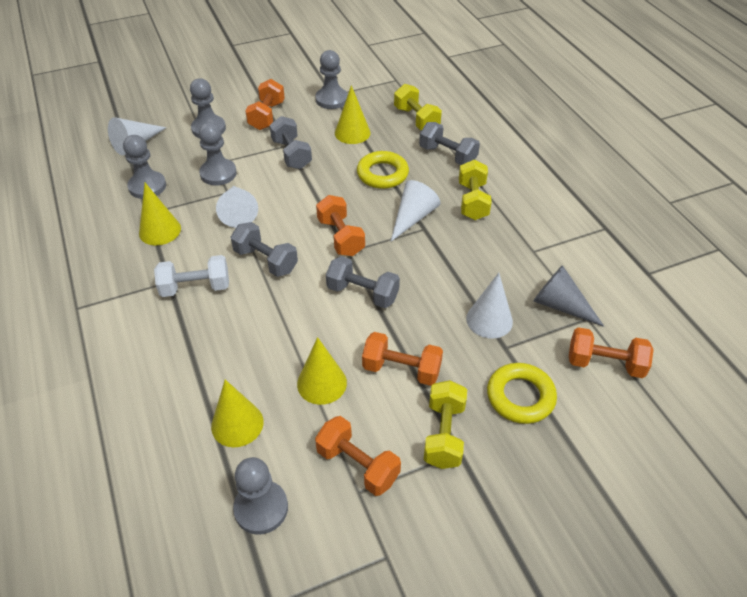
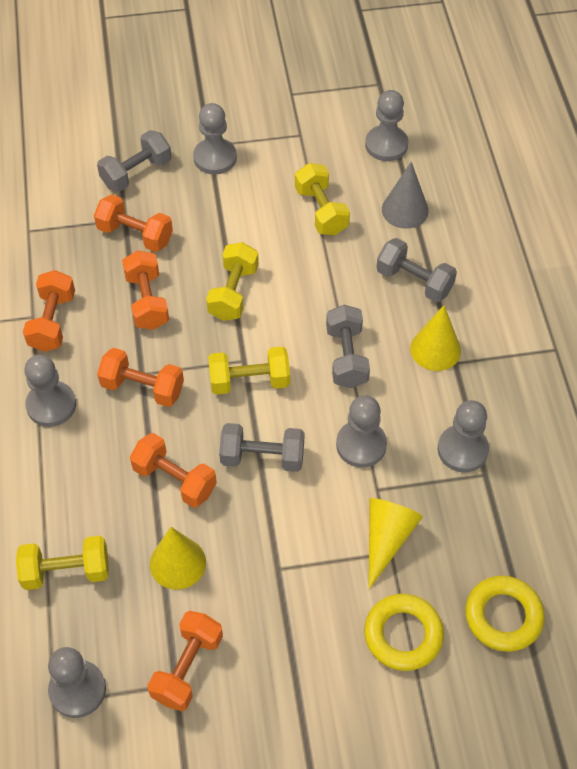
grey pawn: 5 -> 6
orange dumbbell: 5 -> 6
white cone: 4 -> 0
white dumbbell: 1 -> 0
yellow cone: 4 -> 3
yellow dumbbell: 3 -> 4

